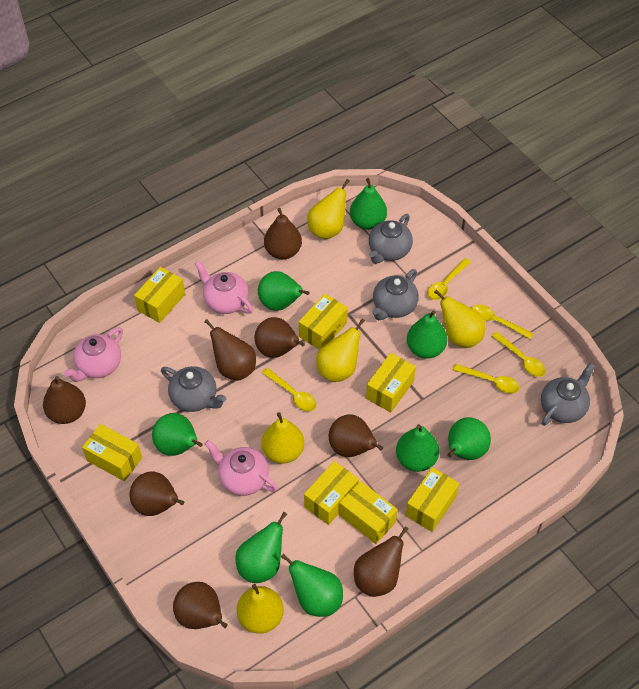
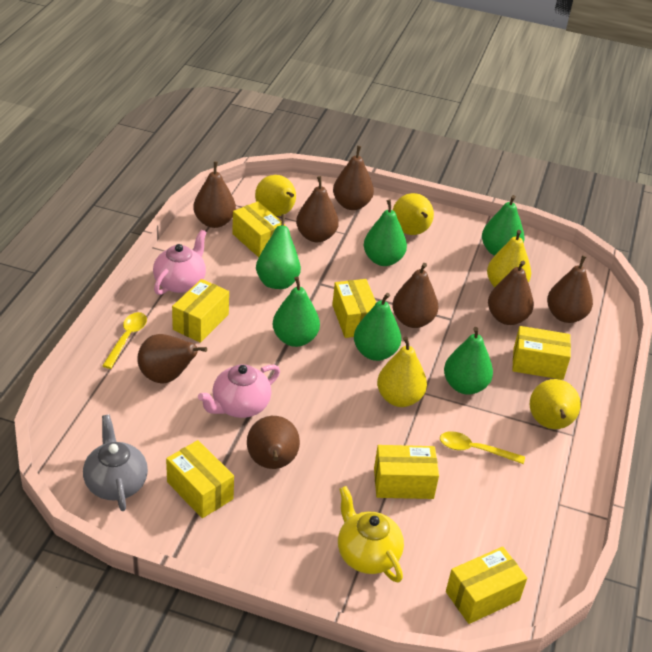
green pear: 8 -> 6
grey teapot: 4 -> 1
pink teapot: 3 -> 2
yellow spoon: 5 -> 2
yellow teapot: 0 -> 1

